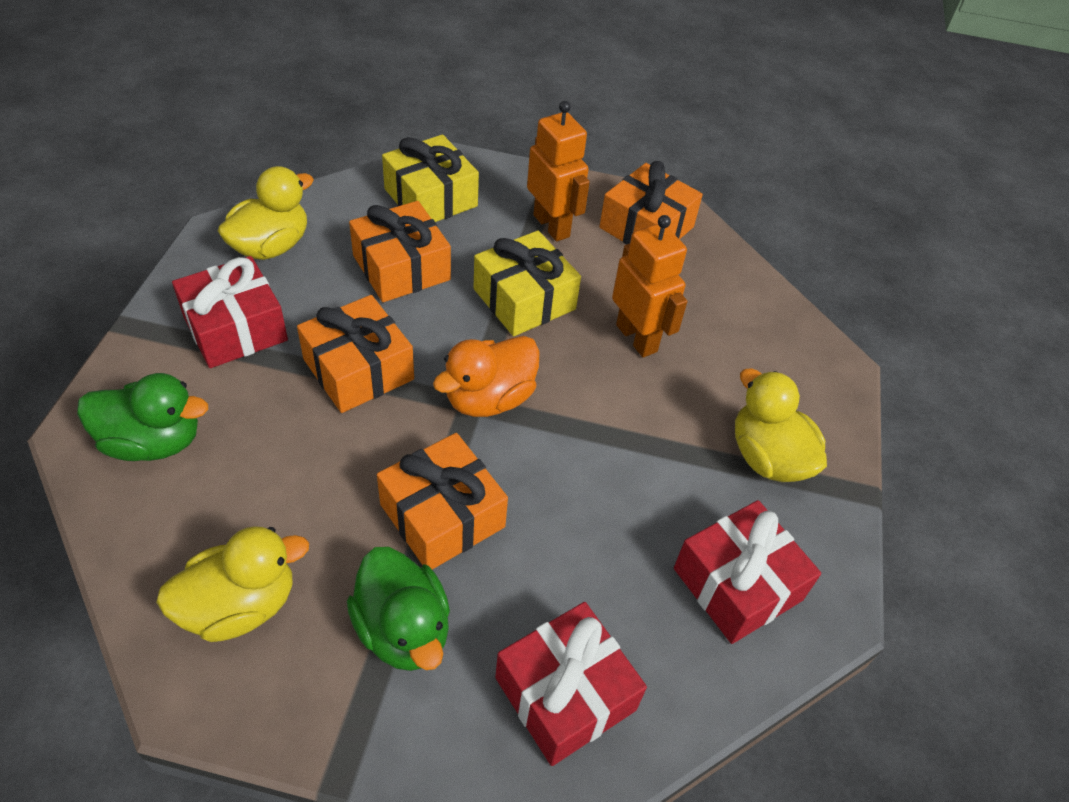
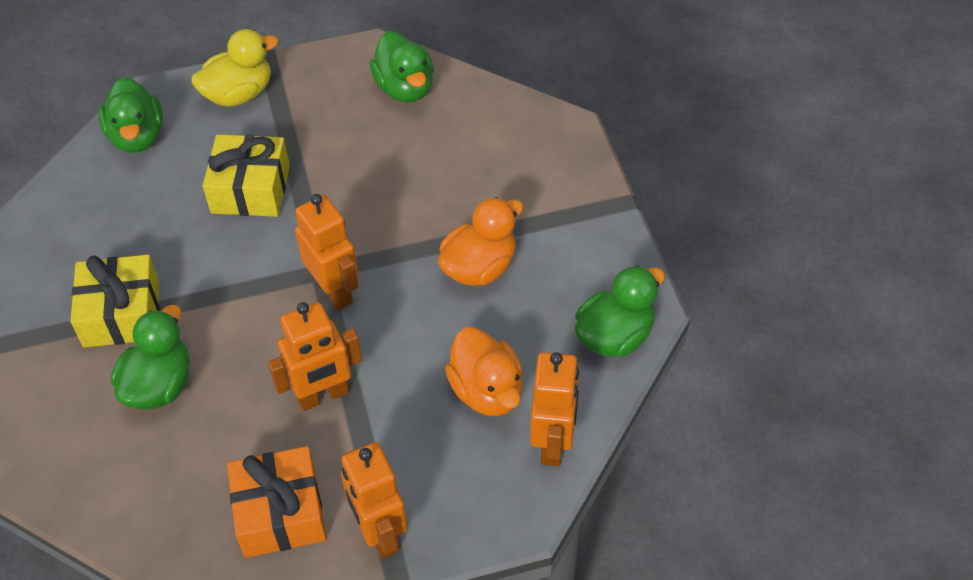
green duck: 2 -> 4
orange duck: 1 -> 2
orange gift: 4 -> 1
orange robot: 2 -> 4
red gift: 3 -> 0
yellow duck: 3 -> 1

